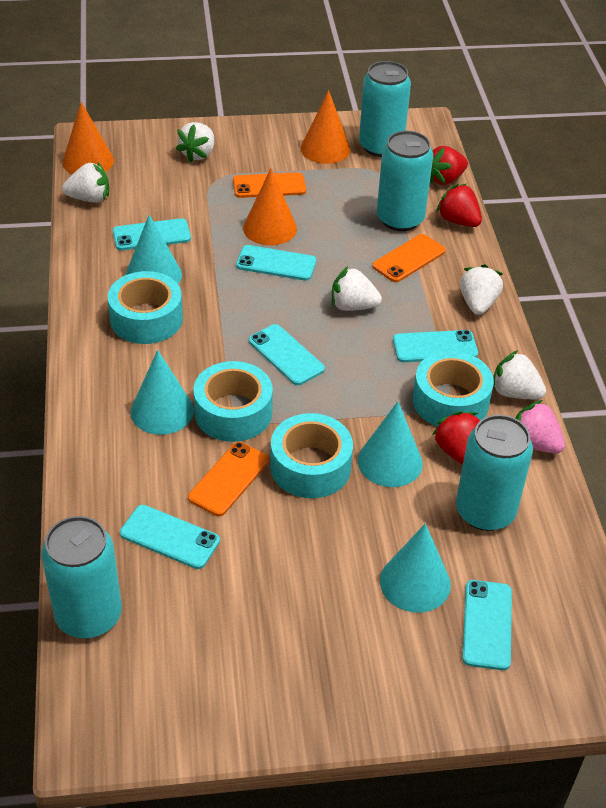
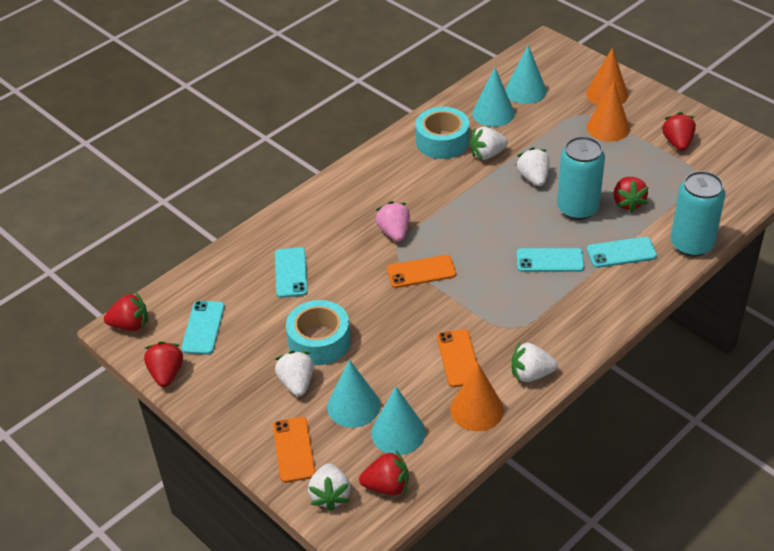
red strawberry: 3 -> 5
turquoise can: 4 -> 2
turquoise phone: 6 -> 4
turquoise tape: 4 -> 2

